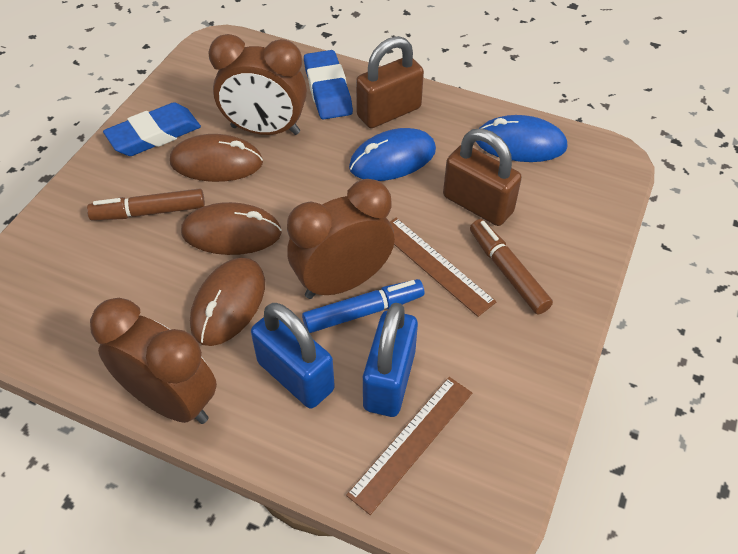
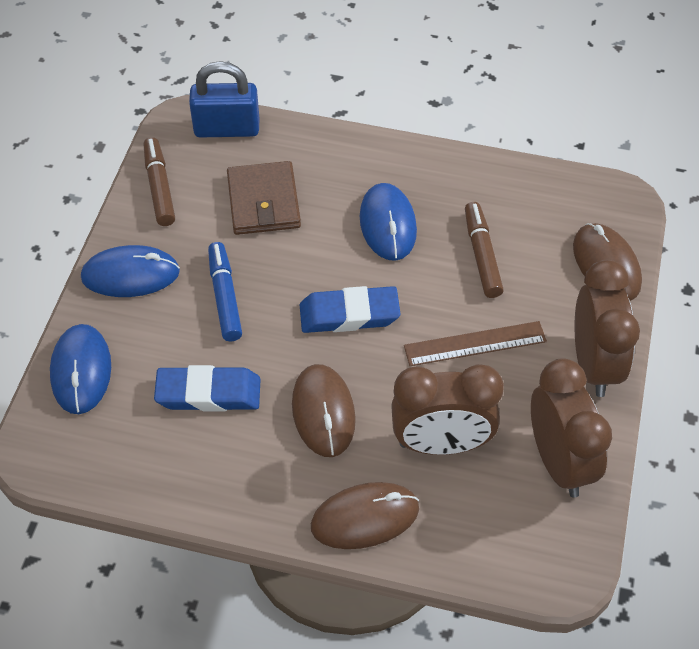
blue mouse: 2 -> 3
blue padlock: 2 -> 1
brown padlock: 2 -> 0
brown ruler: 2 -> 1
brown wallet: 0 -> 1

